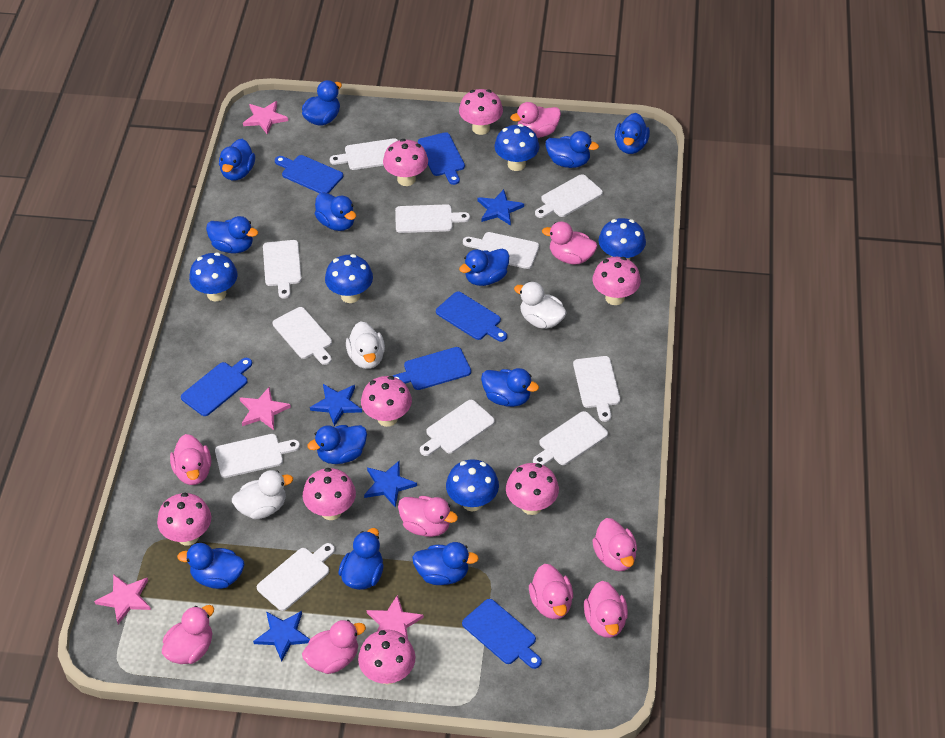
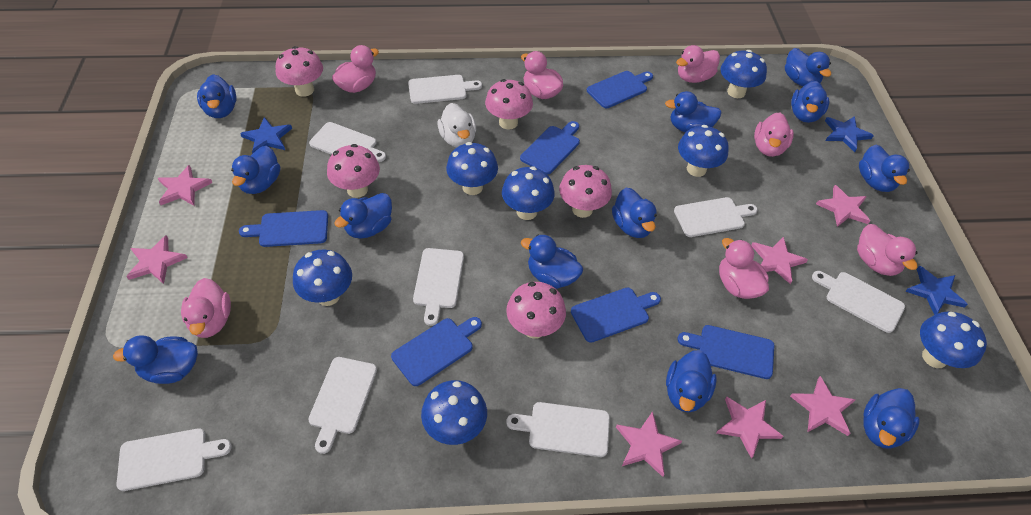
blue mushroom: 5 -> 7
blue star: 4 -> 3
pink duck: 9 -> 7
pink mushroom: 8 -> 5
pink star: 4 -> 7
white cutting board: 11 -> 8
white duck: 3 -> 1

